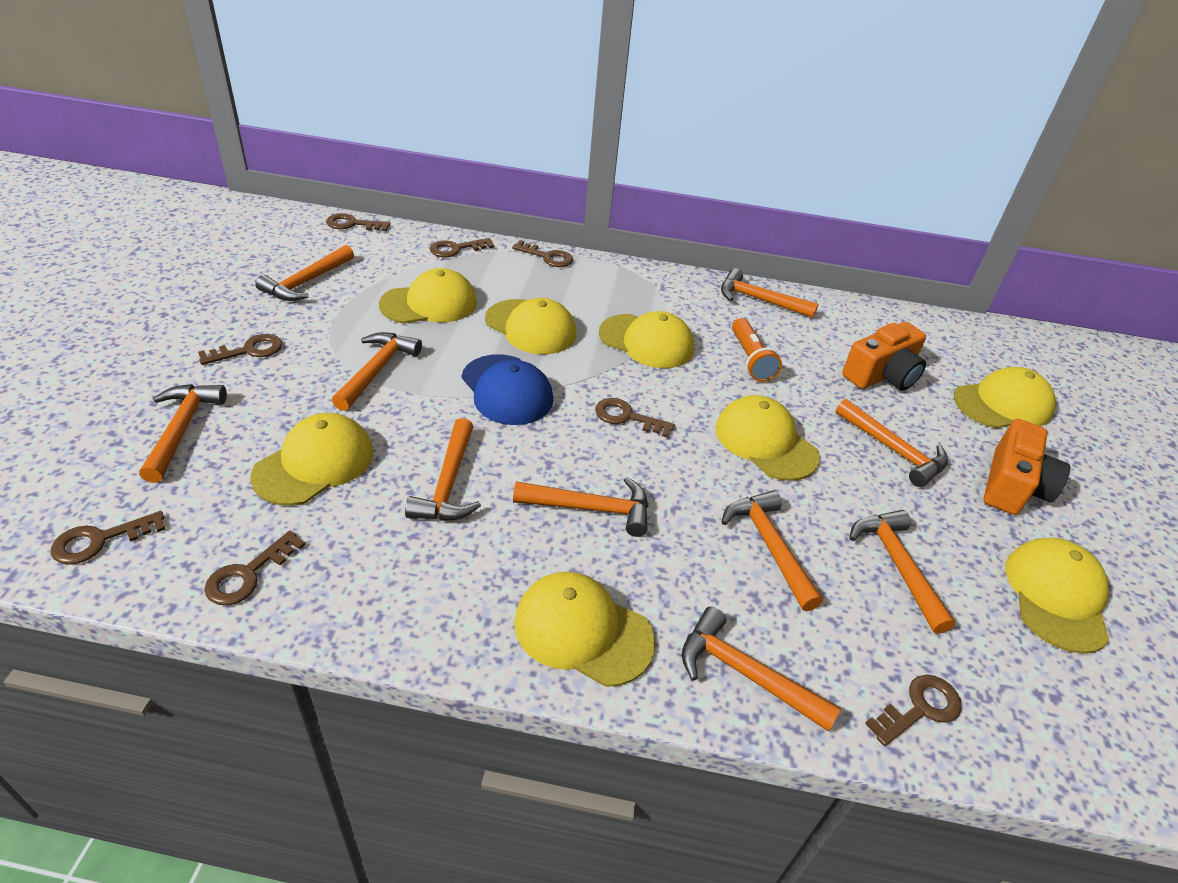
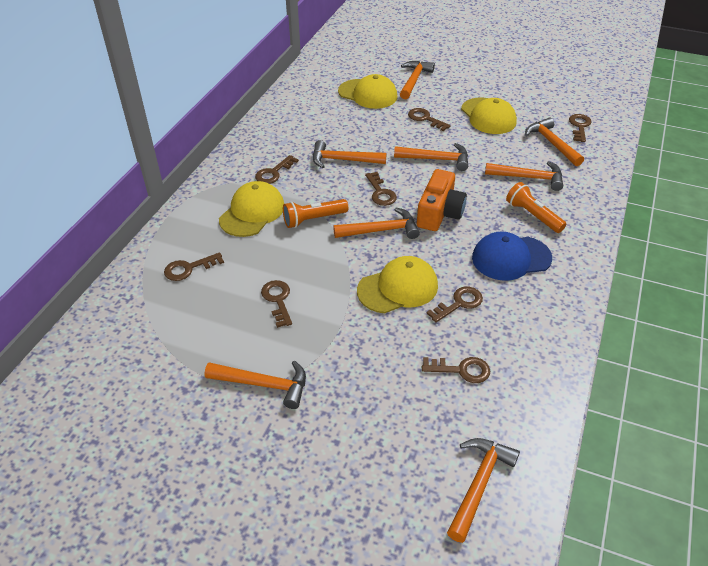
orange camera: 2 -> 1
orange flashlight: 1 -> 2
orange hammer: 10 -> 8
yellow cap: 8 -> 4

